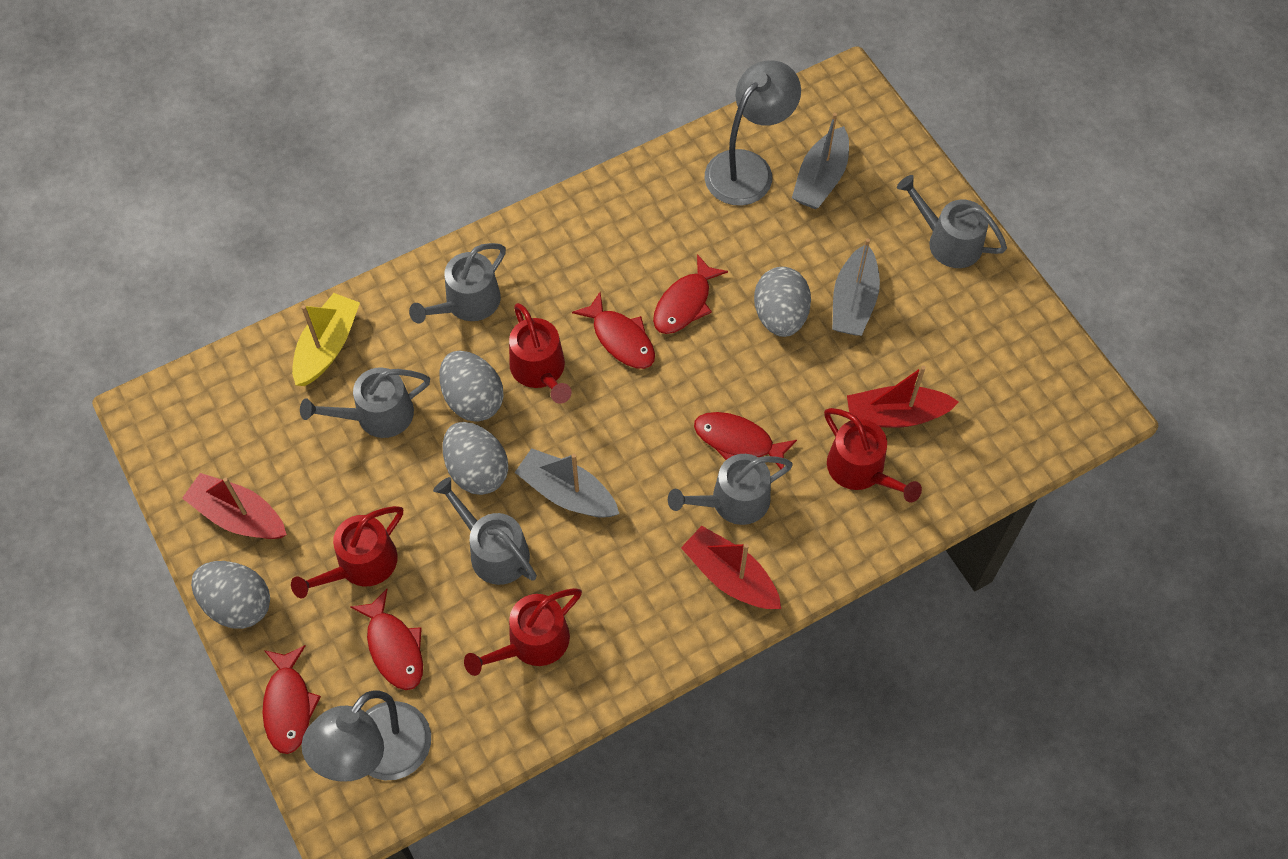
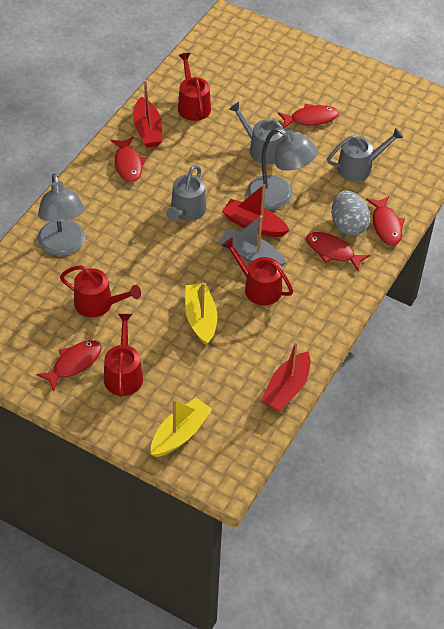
grey boat: 3 -> 1
grey egg: 4 -> 1
grey watering can: 5 -> 3
yellow boat: 1 -> 2

